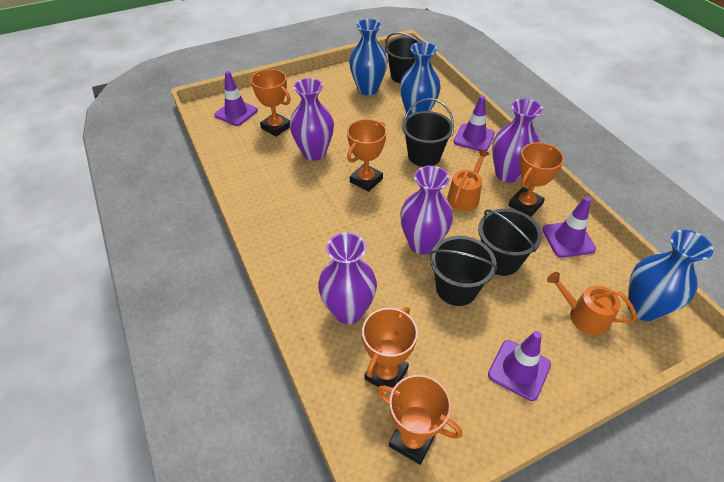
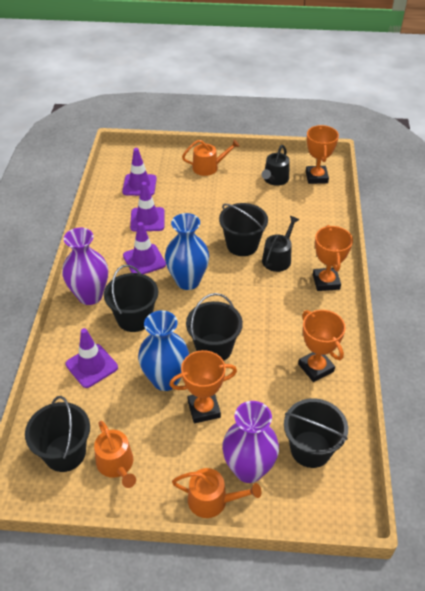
black bucket: 4 -> 5
black watering can: 0 -> 2
blue vase: 3 -> 2
orange trophy: 5 -> 4
orange watering can: 2 -> 3
purple vase: 4 -> 2

